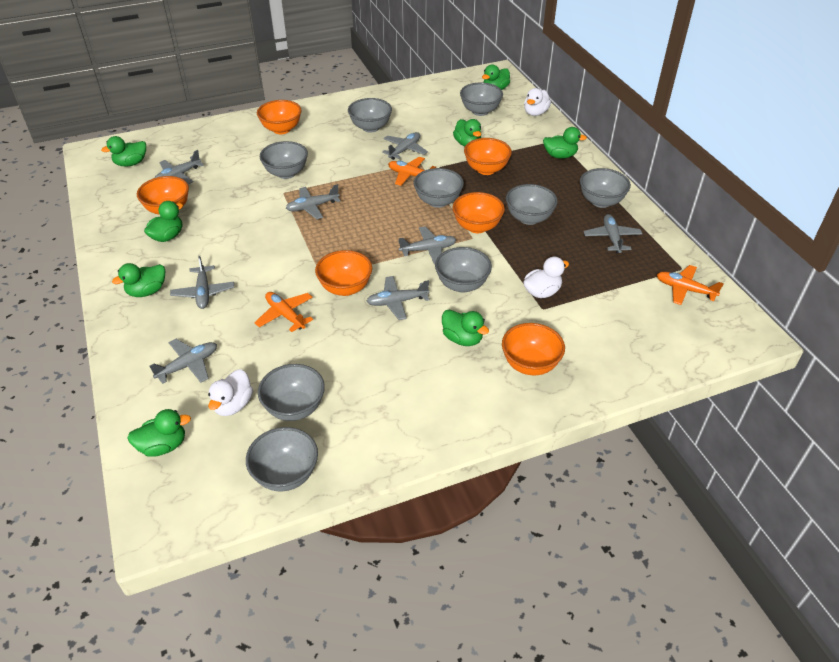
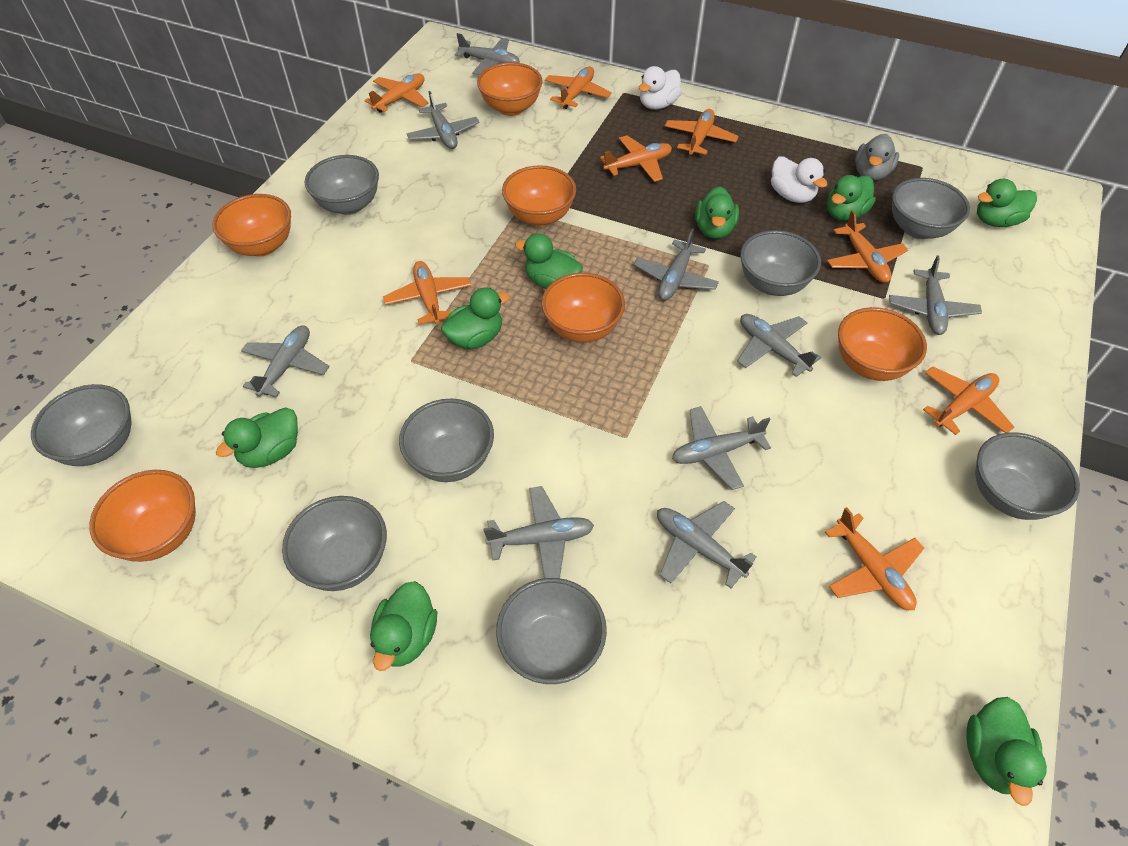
grey bowl: 9 -> 8
grey duck: 0 -> 1
grey plane: 8 -> 9
orange plane: 3 -> 8
white duck: 3 -> 2

